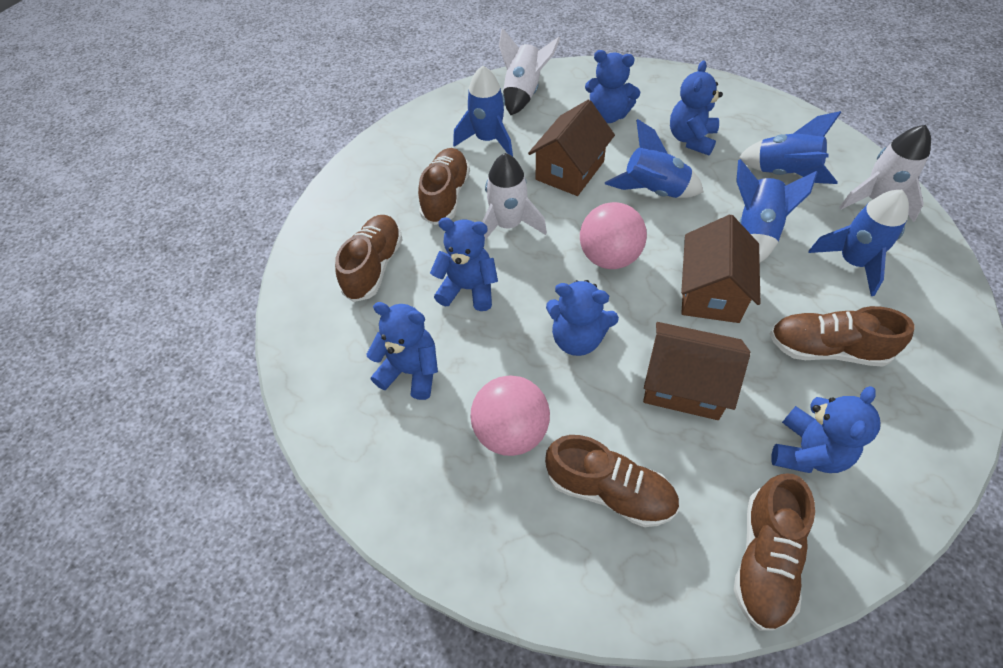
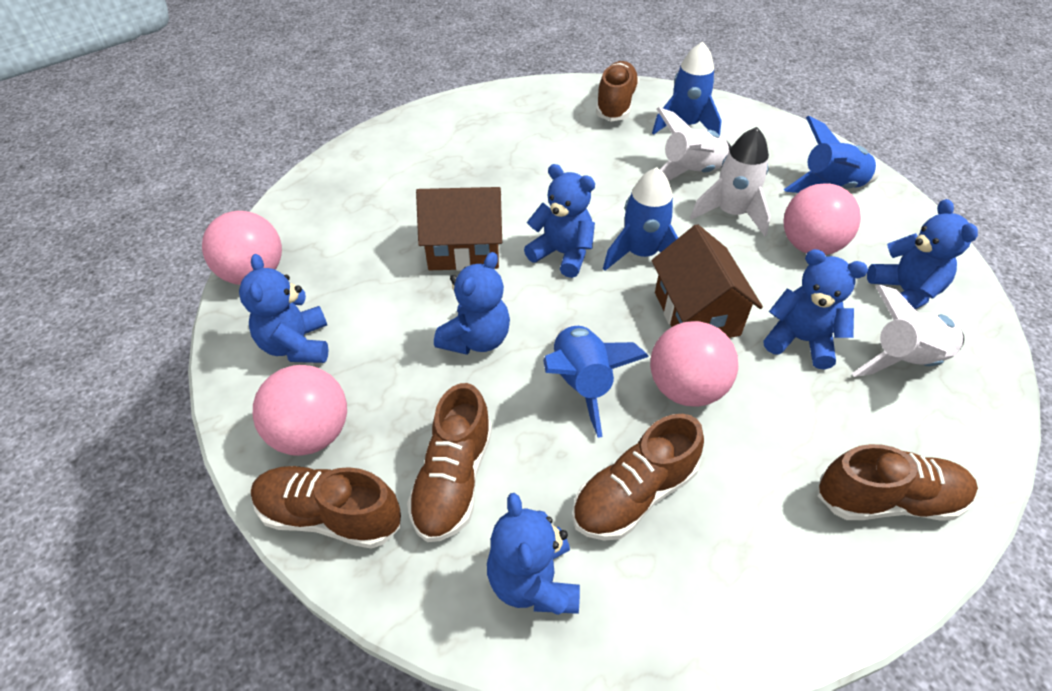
blue rocket: 5 -> 4
brown house: 3 -> 2
pink ball: 2 -> 4

